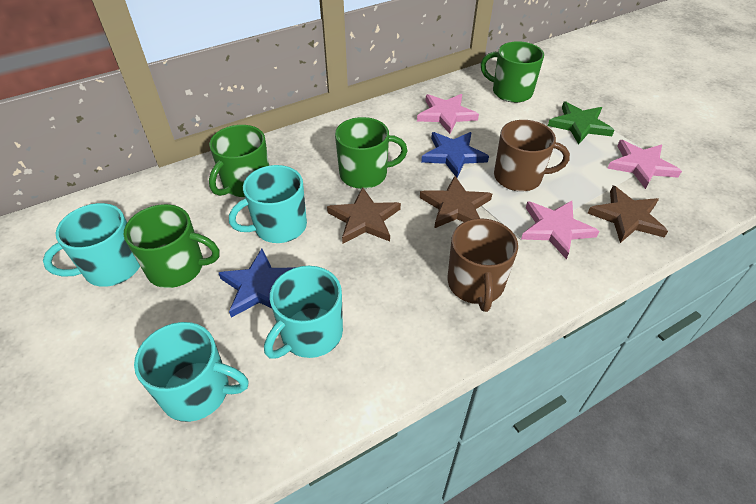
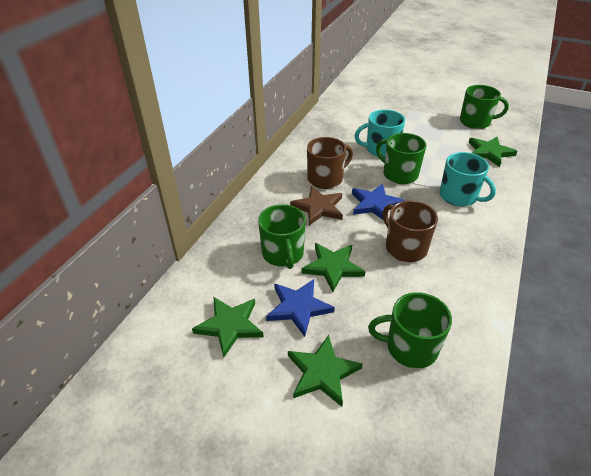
brown star: 3 -> 1
green star: 1 -> 4
pink star: 3 -> 0
turquoise mug: 4 -> 2

